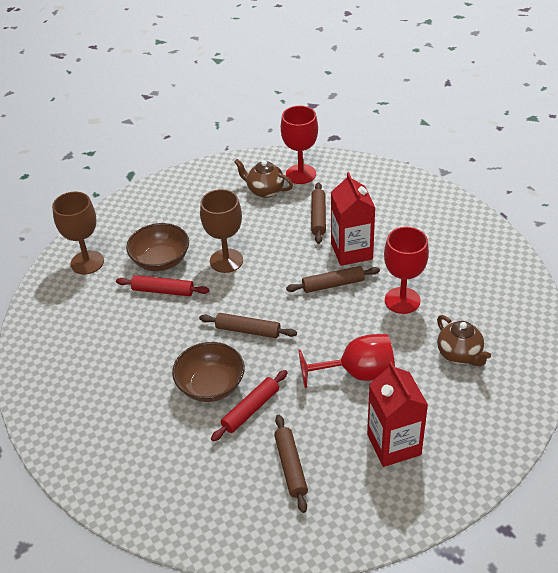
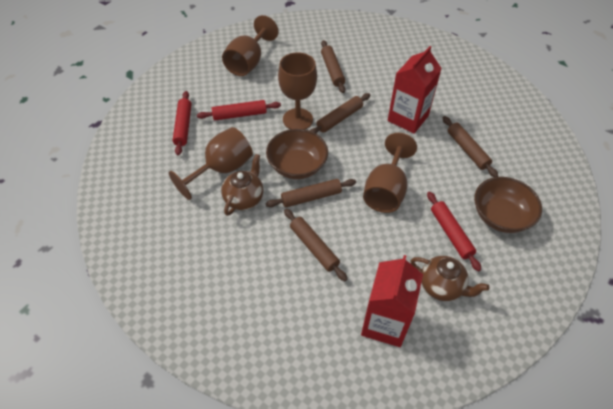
brown goblet: 2 -> 4
brown rolling pin: 4 -> 5
red goblet: 3 -> 0
red rolling pin: 2 -> 3

